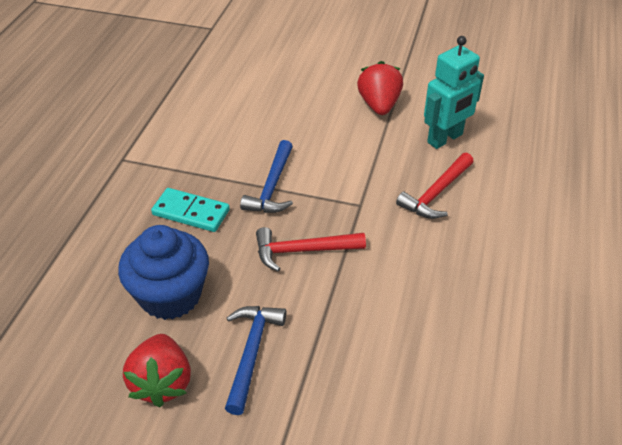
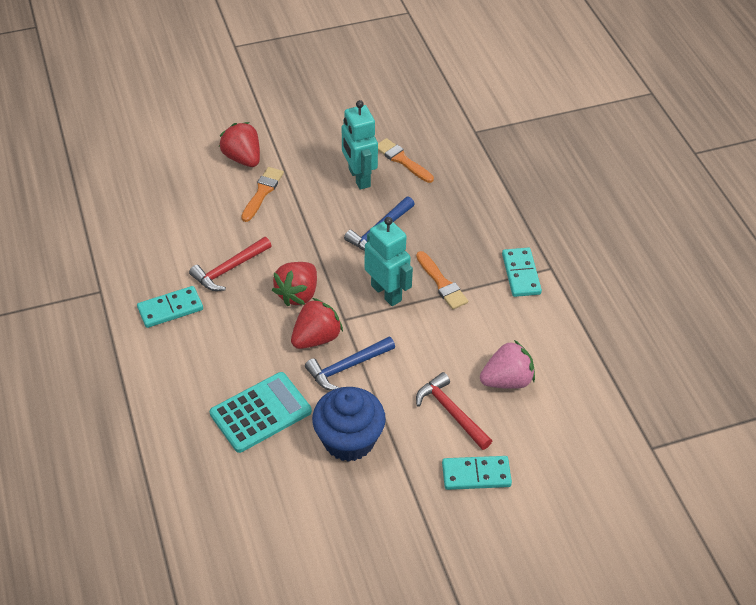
orange brush: 0 -> 3
pink strawberry: 0 -> 1
red strawberry: 2 -> 3
turquoise calculator: 0 -> 1
turquoise domino: 1 -> 3
turquoise robot: 1 -> 2

